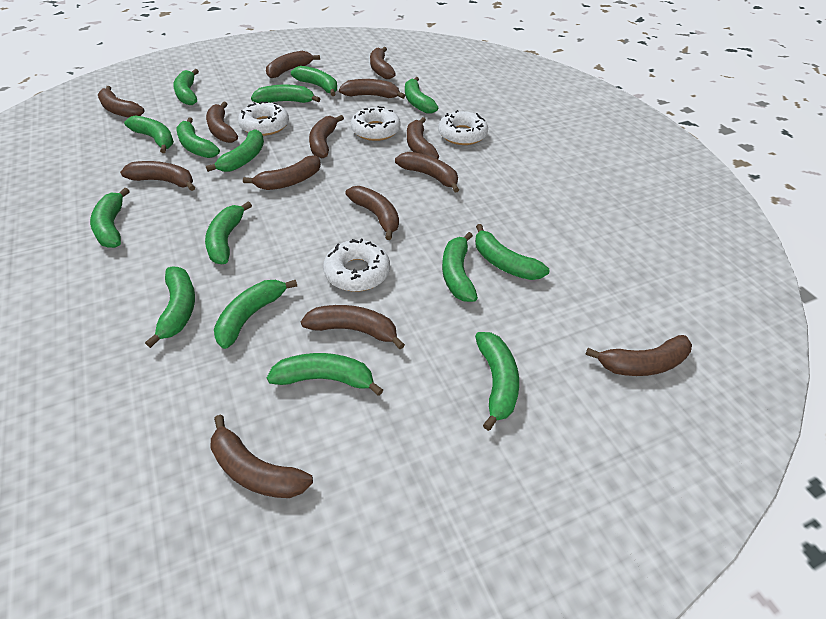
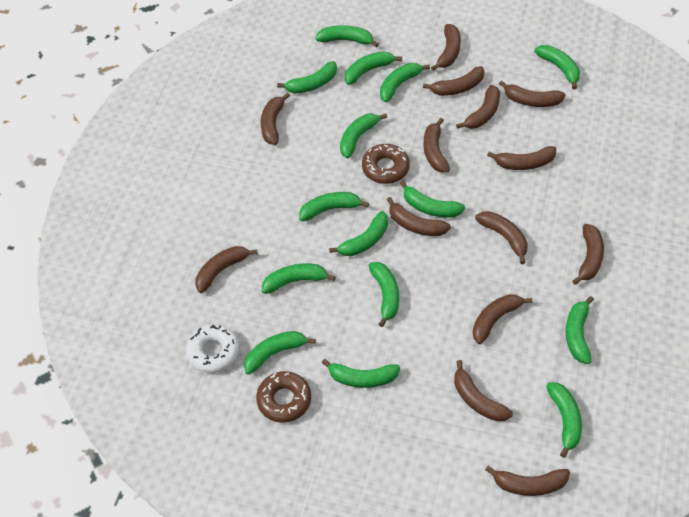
brown donut: 0 -> 2
white donut: 4 -> 1

